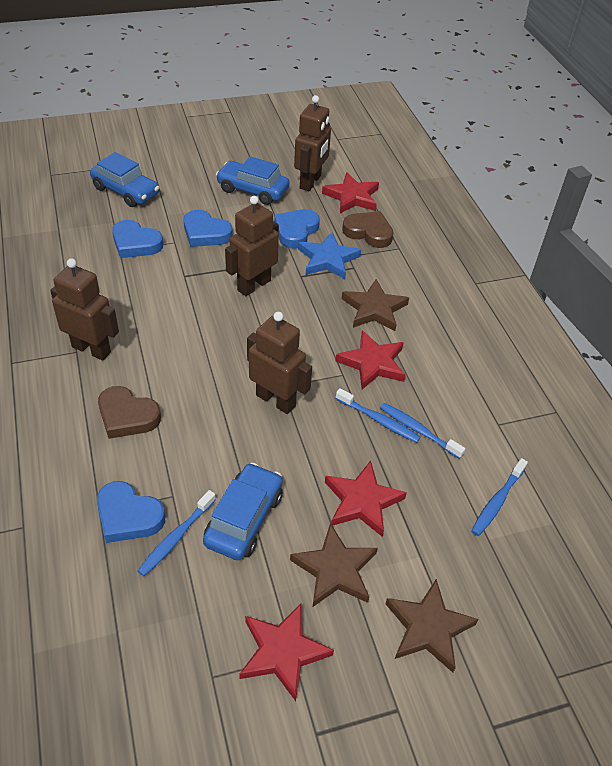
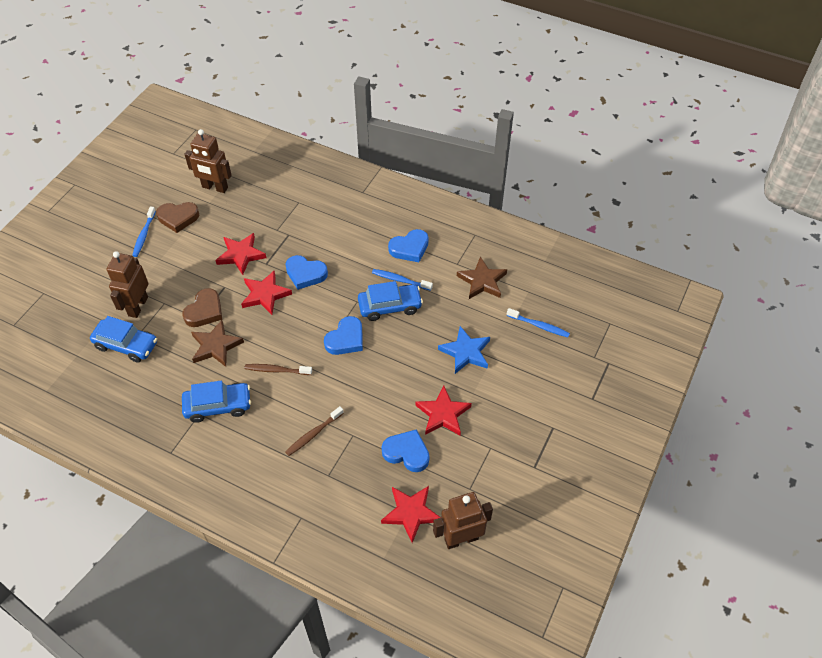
blue toothbrush: 4 -> 3
brown robot: 4 -> 3
brown star: 3 -> 2
brown toothbrush: 0 -> 2

